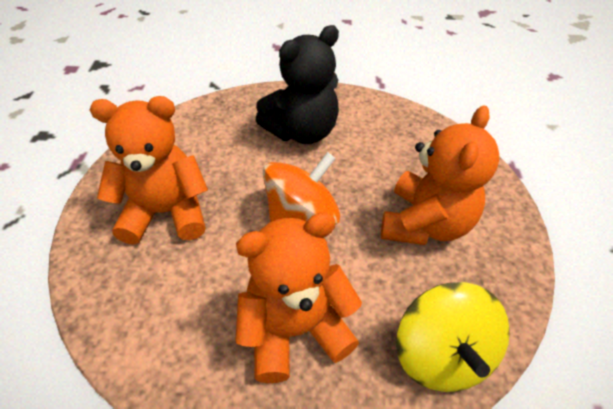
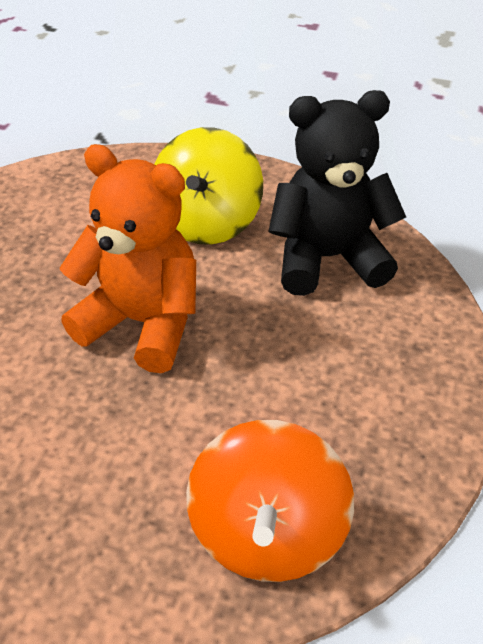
orange teddy bear: 3 -> 1

